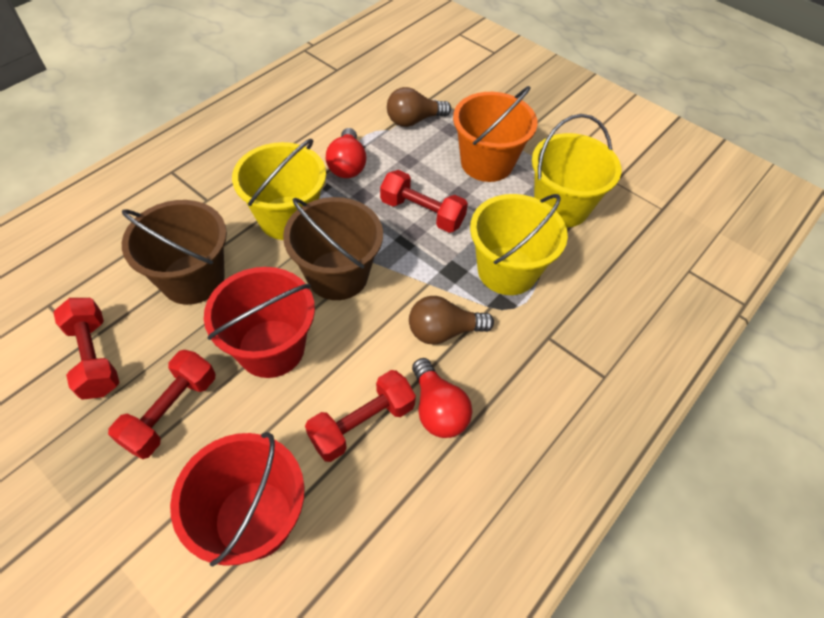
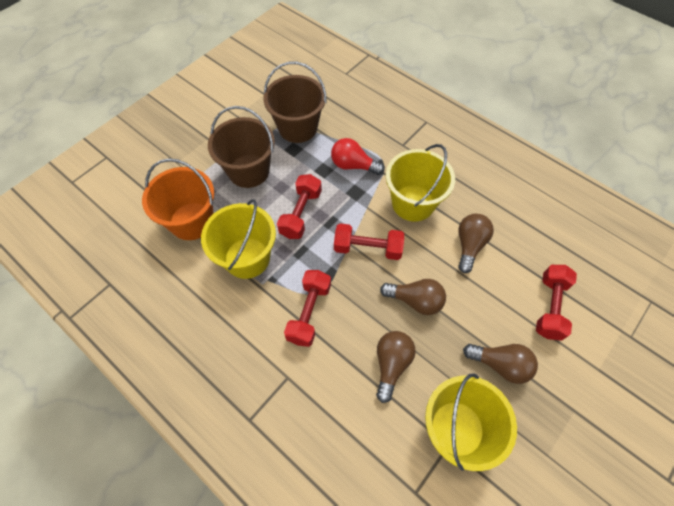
brown light bulb: 2 -> 4
red bucket: 2 -> 0
red light bulb: 2 -> 1

